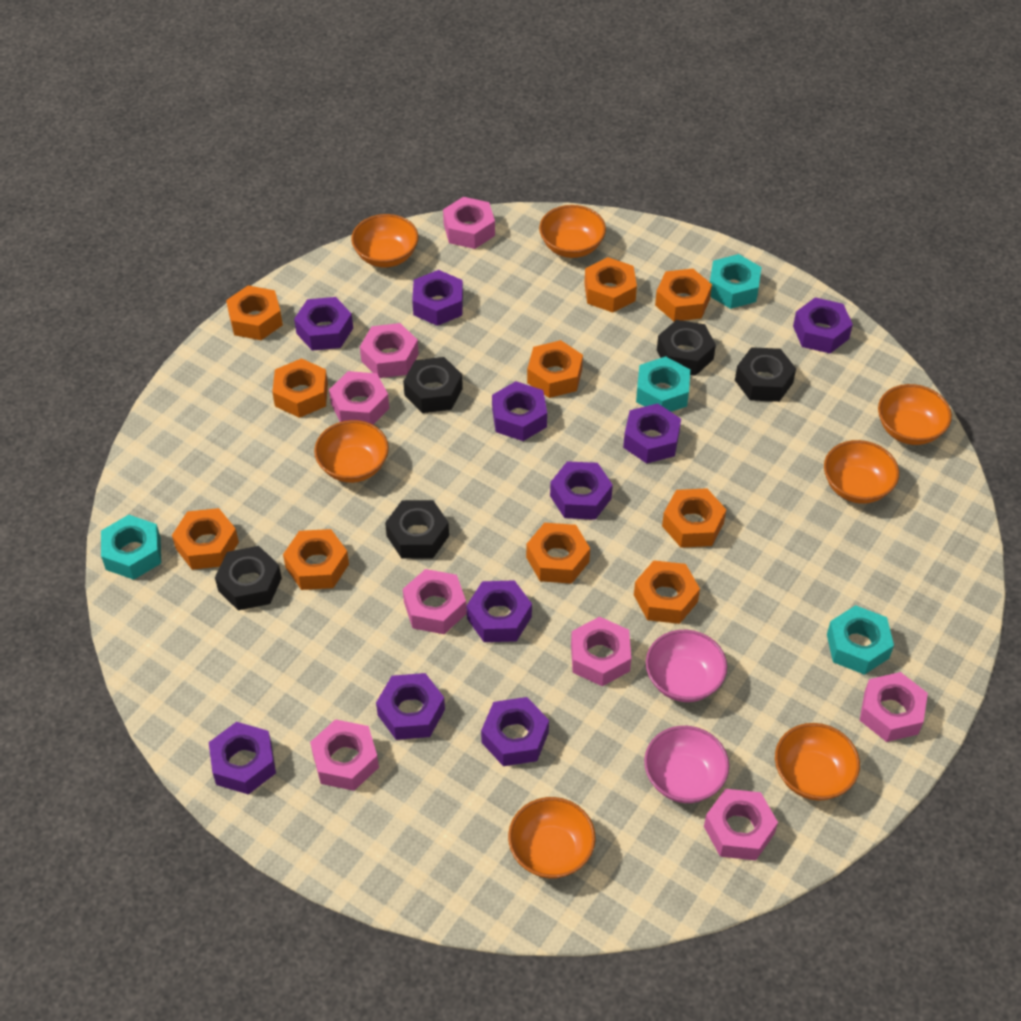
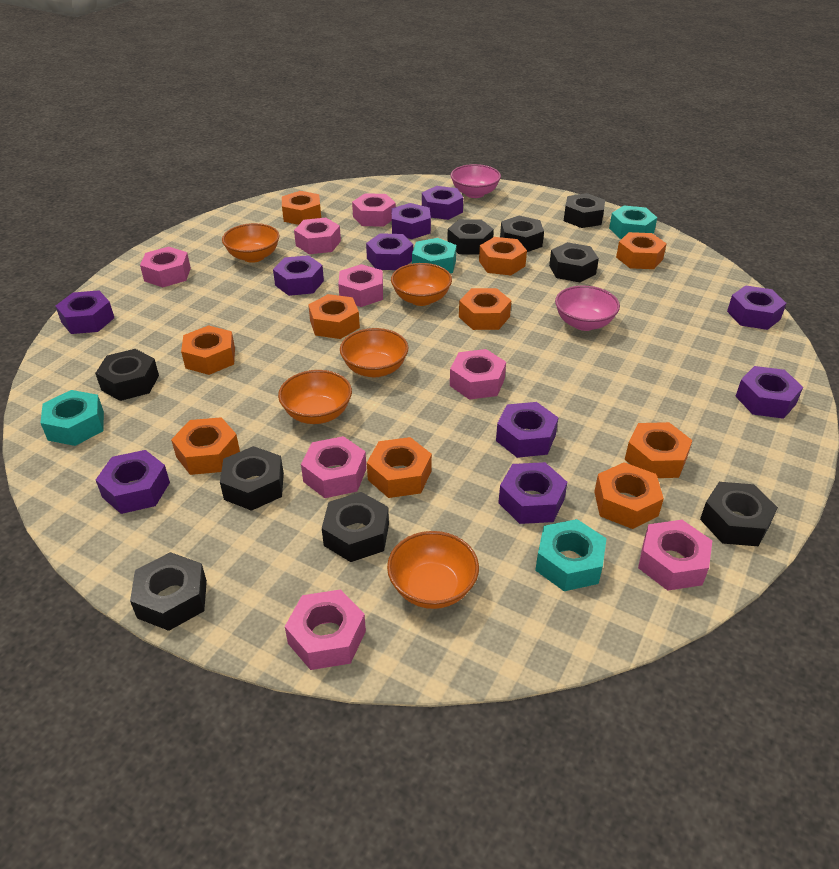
black nut: 5 -> 9
orange bowl: 7 -> 5

